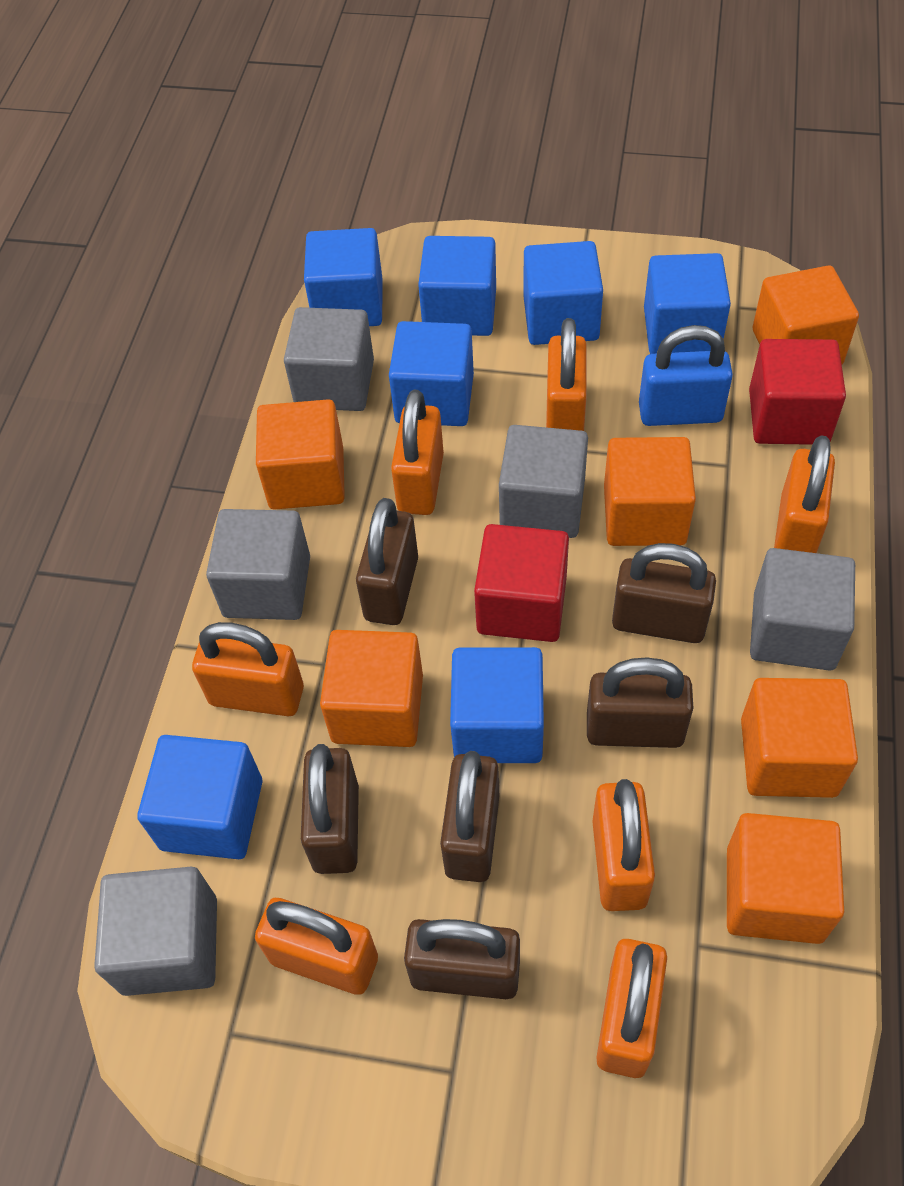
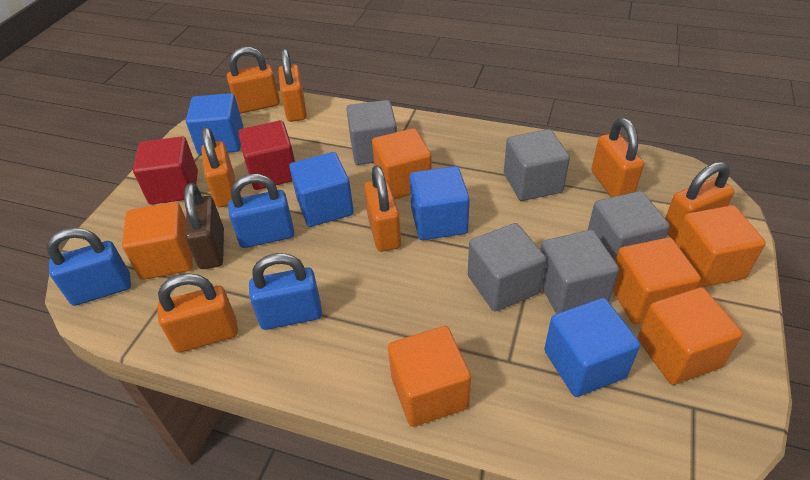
blue cube: 7 -> 4
blue padlock: 1 -> 3
brown padlock: 6 -> 1

